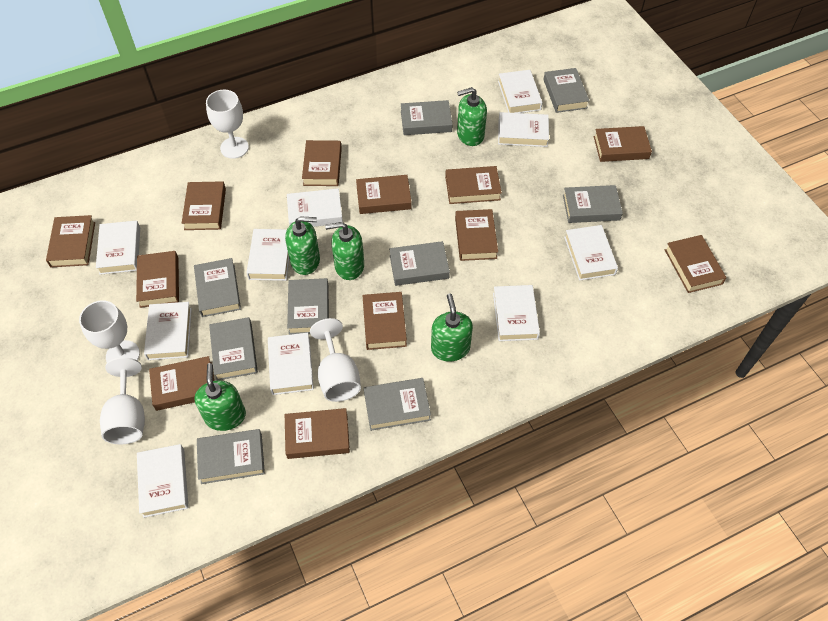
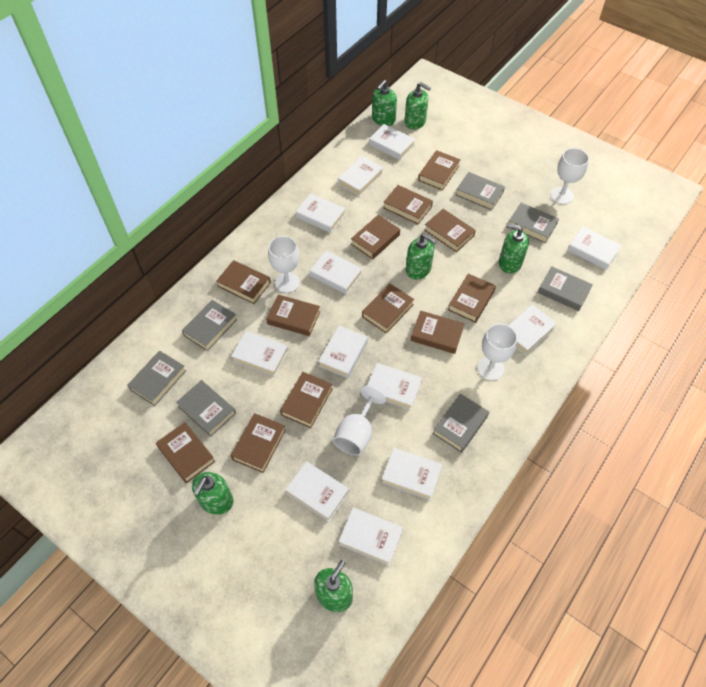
green soap dispenser: 5 -> 6
grey book: 9 -> 7
white book: 10 -> 12

